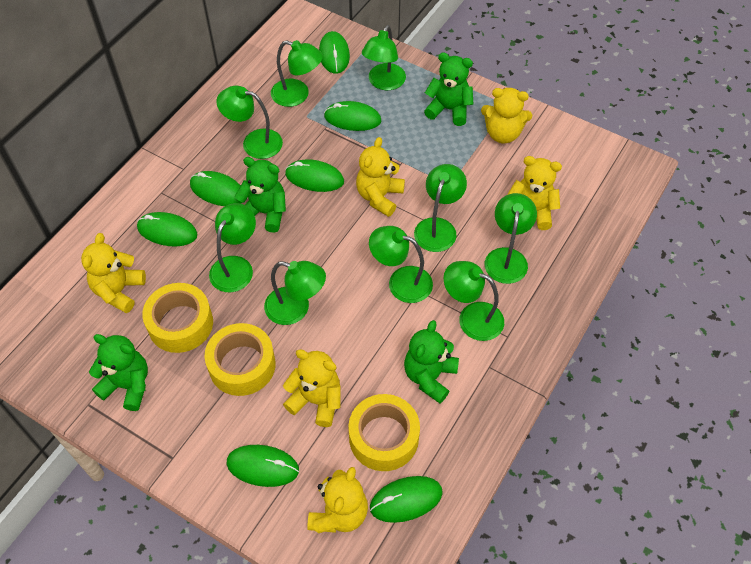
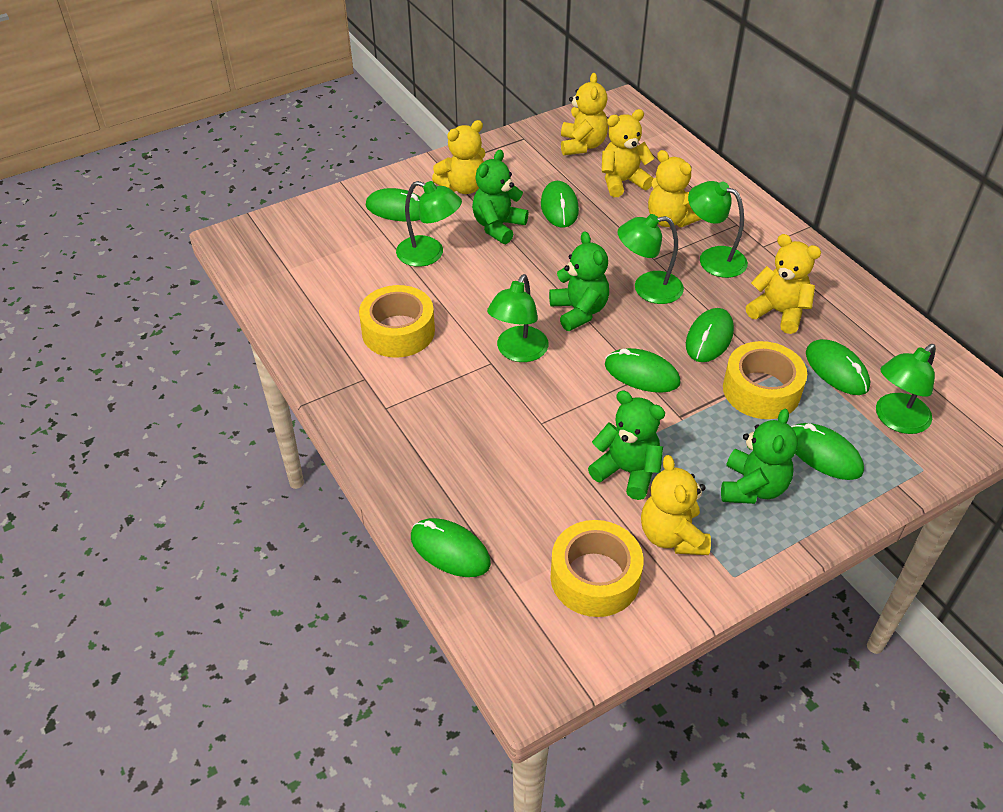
green lamp: 9 -> 5

